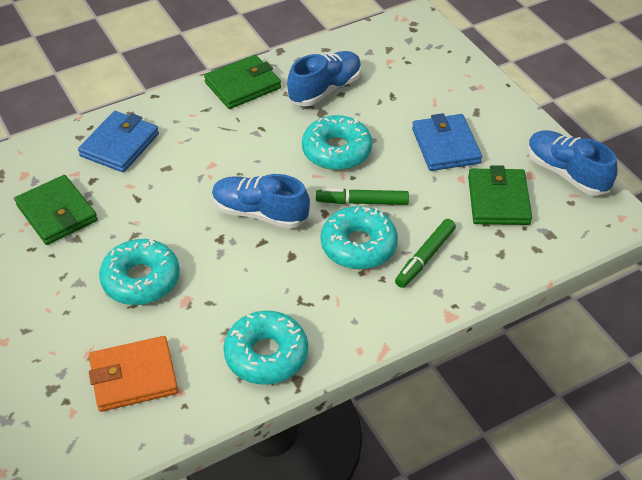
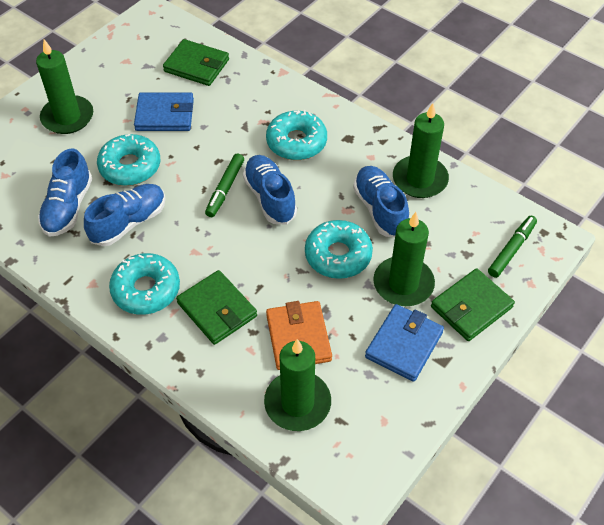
blue shoe: 3 -> 4
green candle: 0 -> 4

